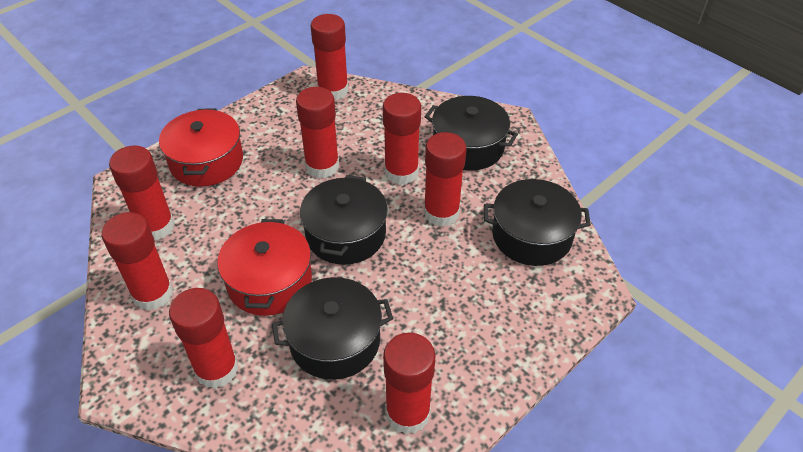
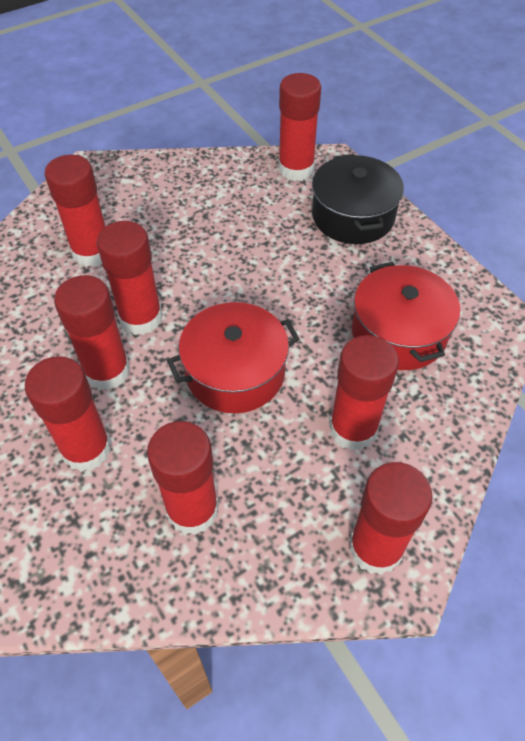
black pot: 4 -> 1

